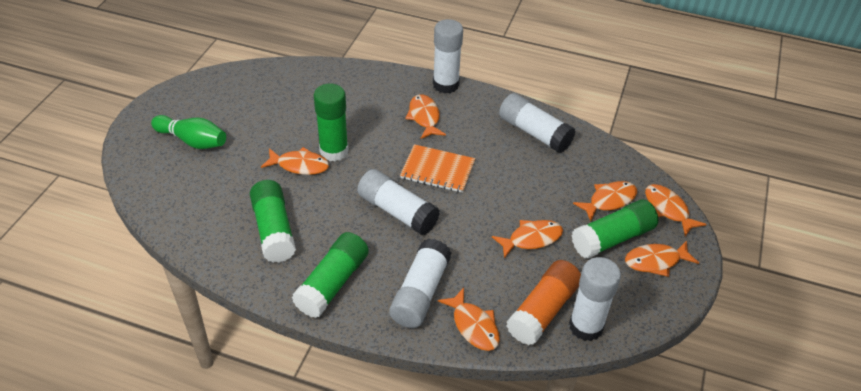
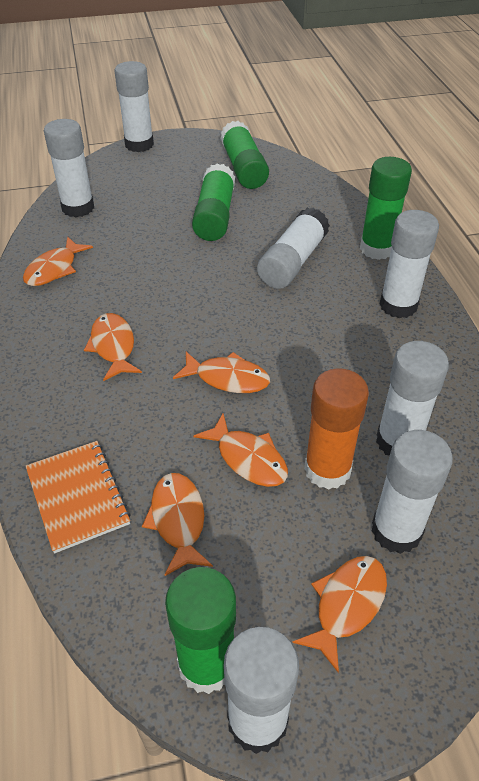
green bowling pin: 1 -> 0
orange fish: 7 -> 6
white glue stick: 5 -> 7

